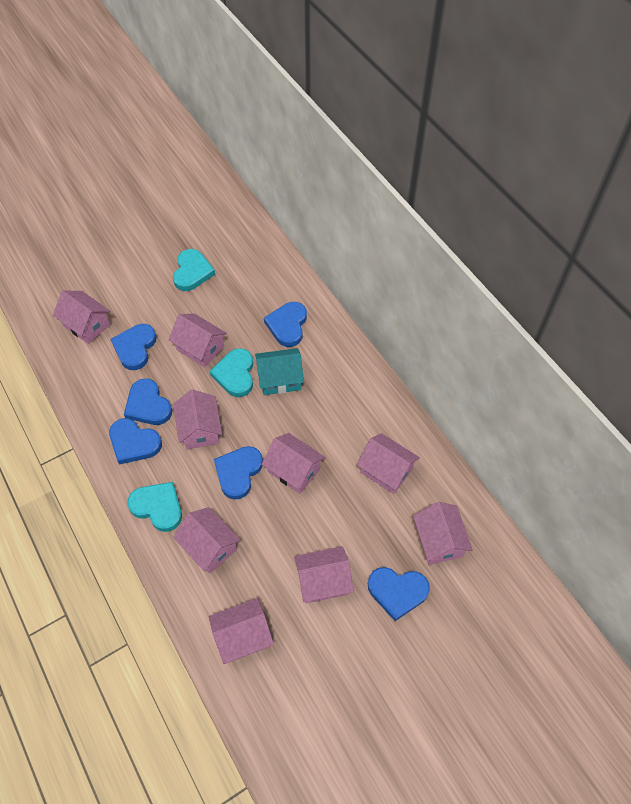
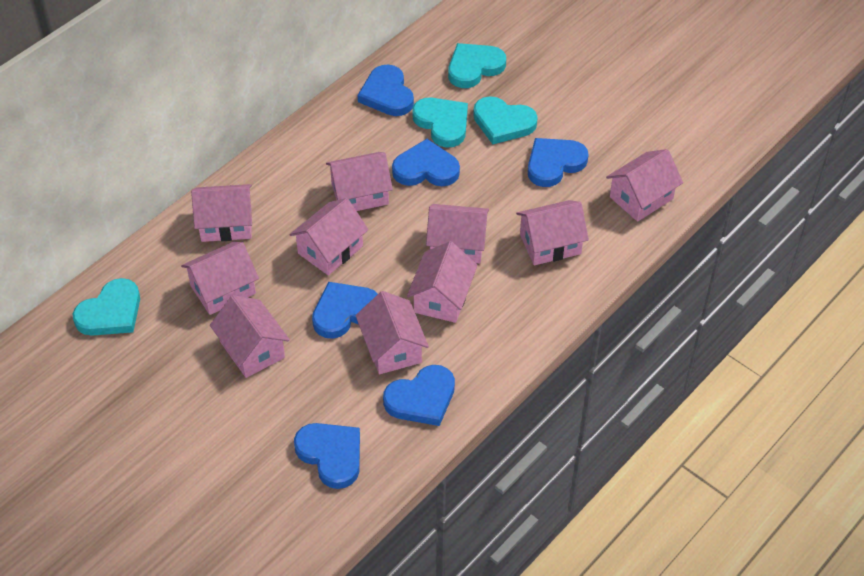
pink house: 9 -> 10
turquoise heart: 3 -> 4
turquoise house: 1 -> 0

